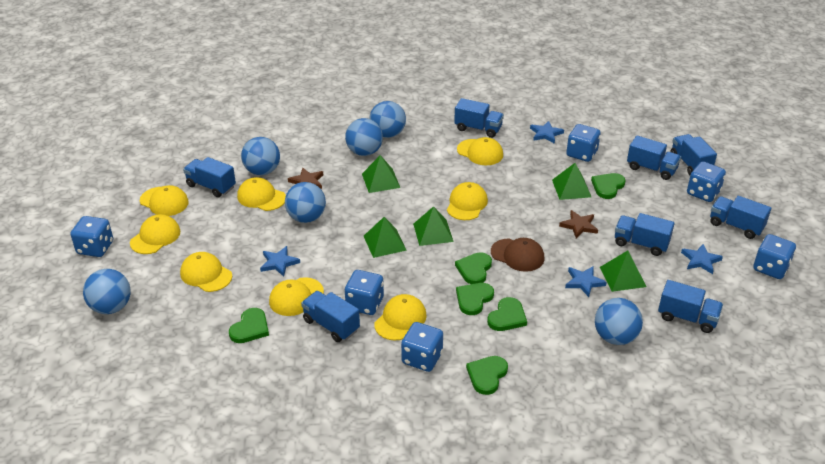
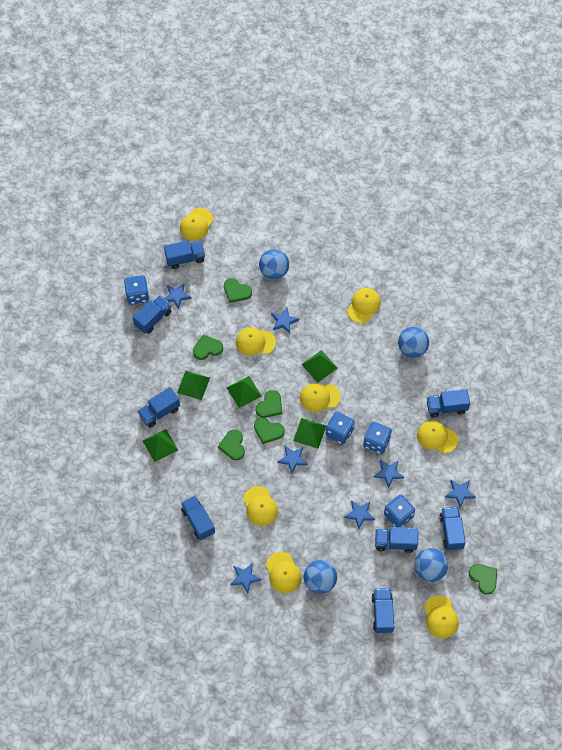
blue ball: 6 -> 4
blue dice: 6 -> 4
blue star: 4 -> 7
brown cap: 1 -> 0
brown star: 2 -> 0

